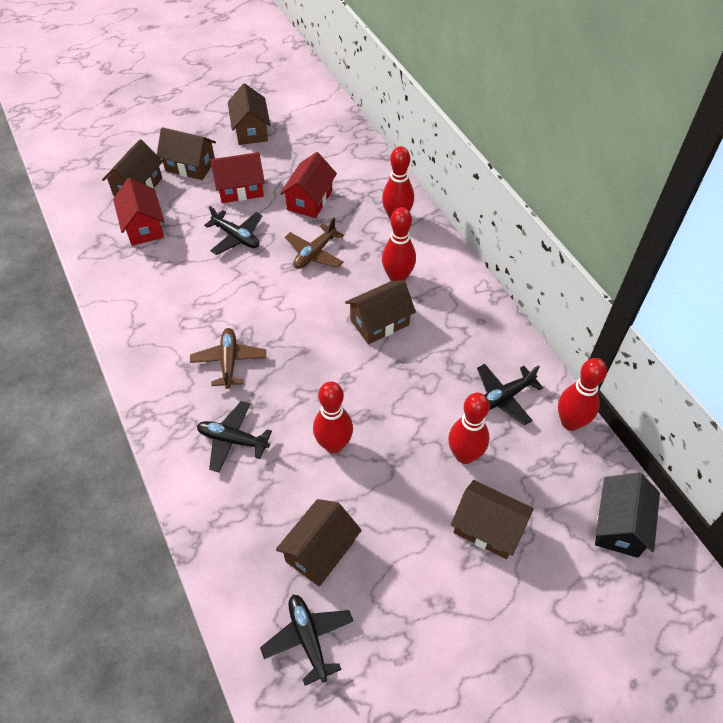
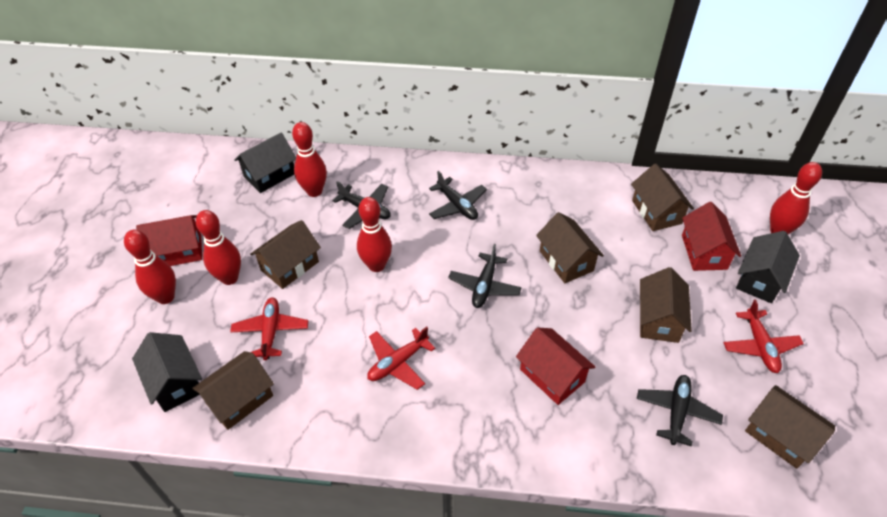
black house: 1 -> 3
brown plane: 2 -> 0
red plane: 0 -> 3

